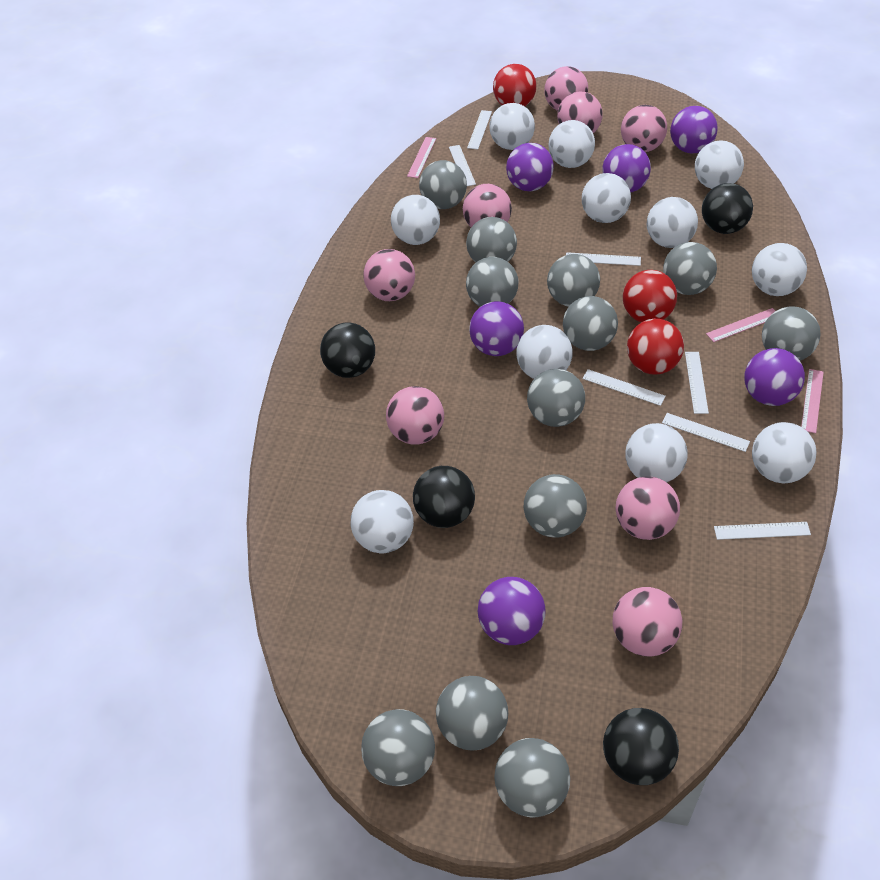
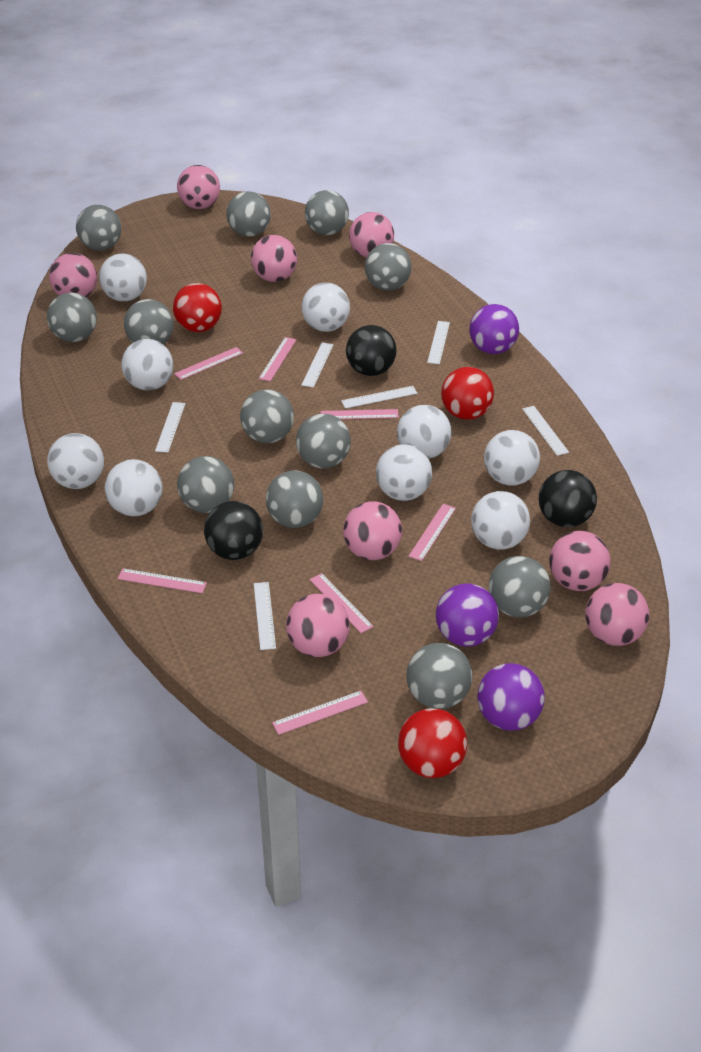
black ball: 4 -> 3
pink ruler: 3 -> 7
purple ball: 6 -> 3
white ball: 11 -> 9
white ruler: 7 -> 6

